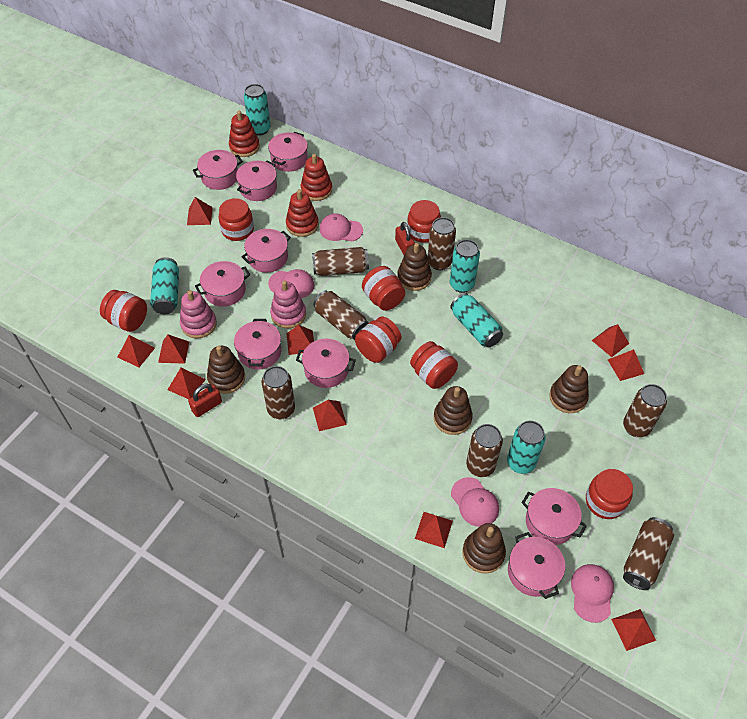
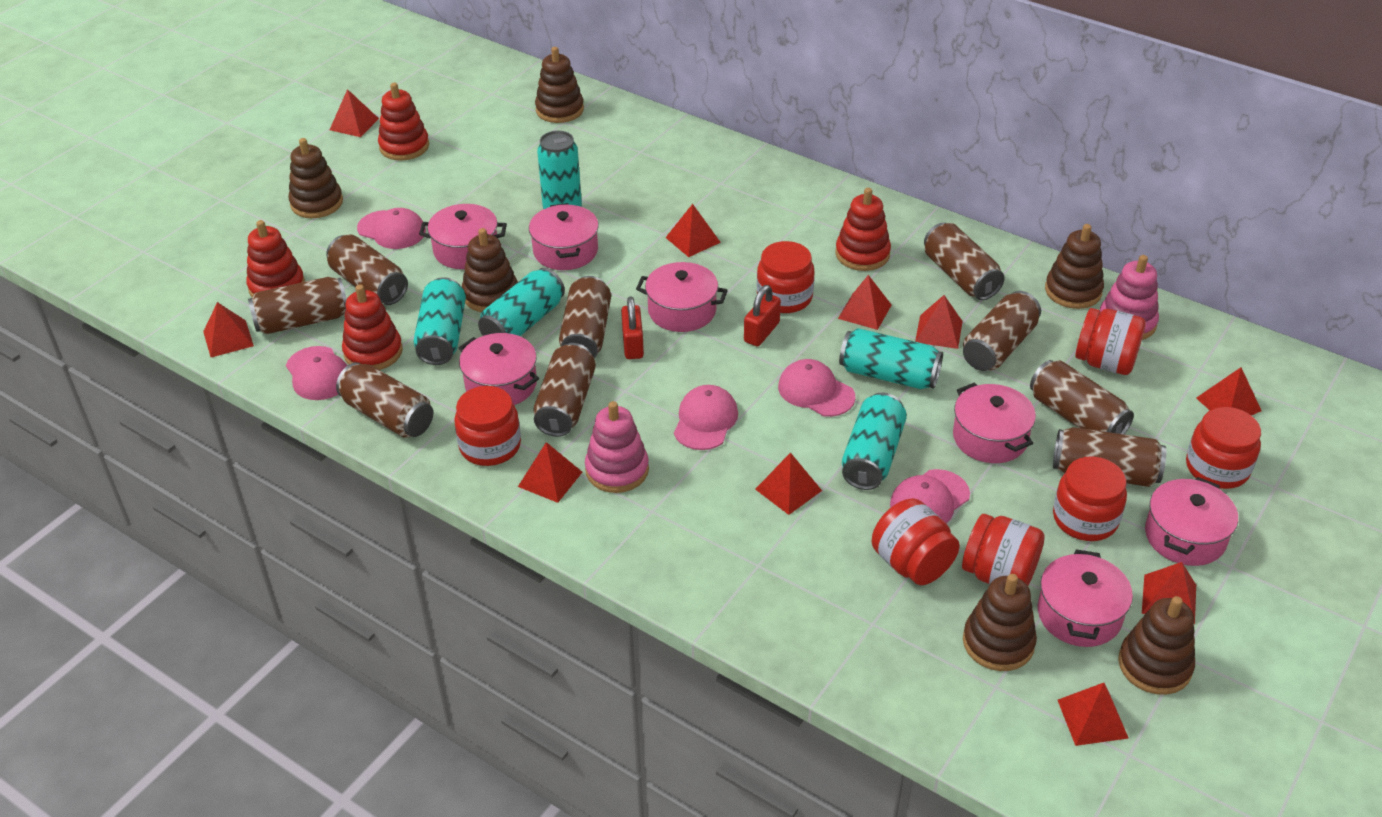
brown can: 7 -> 9
brown stacking toy: 5 -> 6
pink cap: 4 -> 5
pink pot: 9 -> 7
red stacking toy: 3 -> 4

